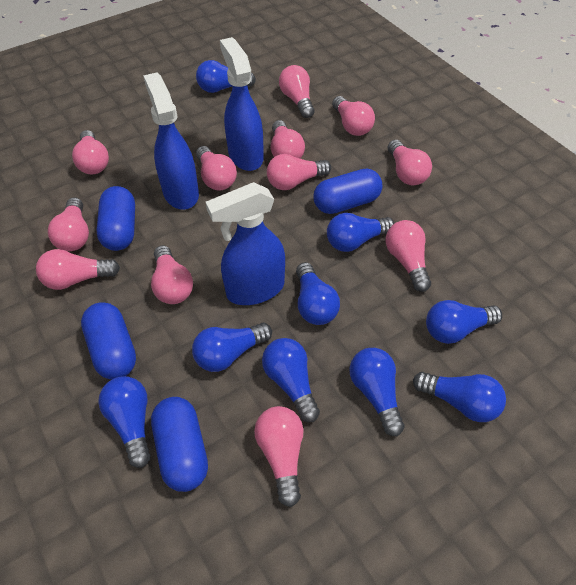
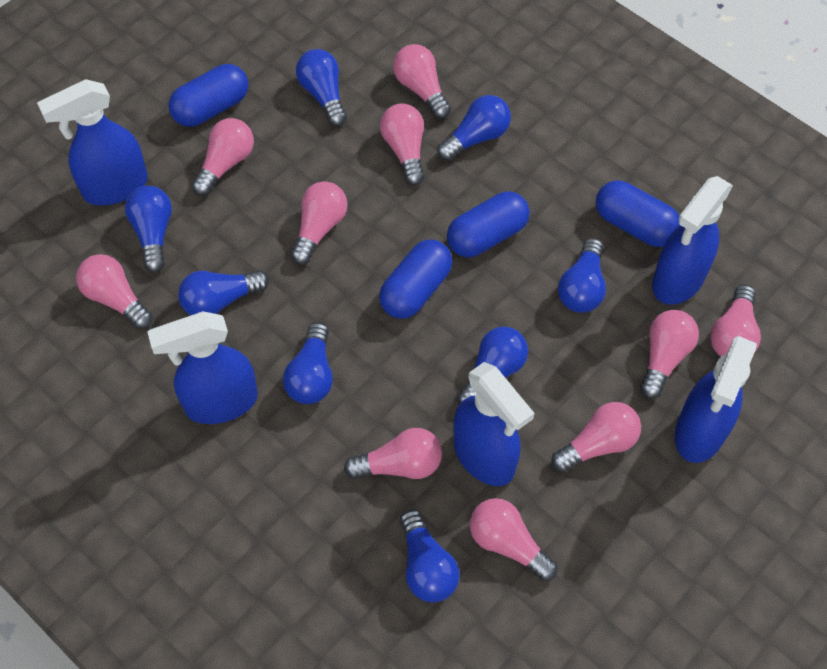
blue light bulb: 9 -> 8
blue spray bottle: 3 -> 5
pink light bulb: 12 -> 10

